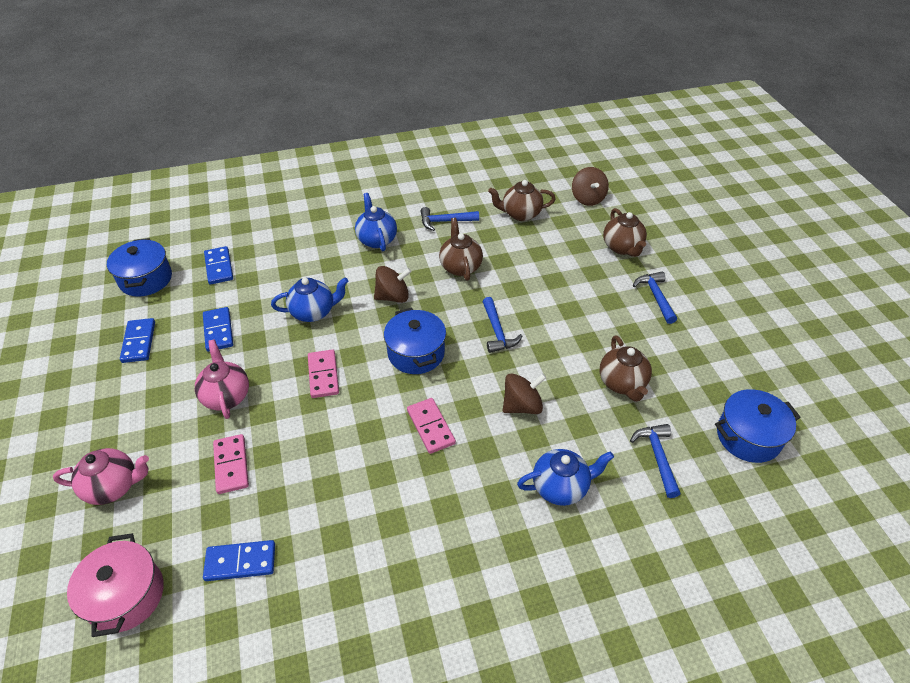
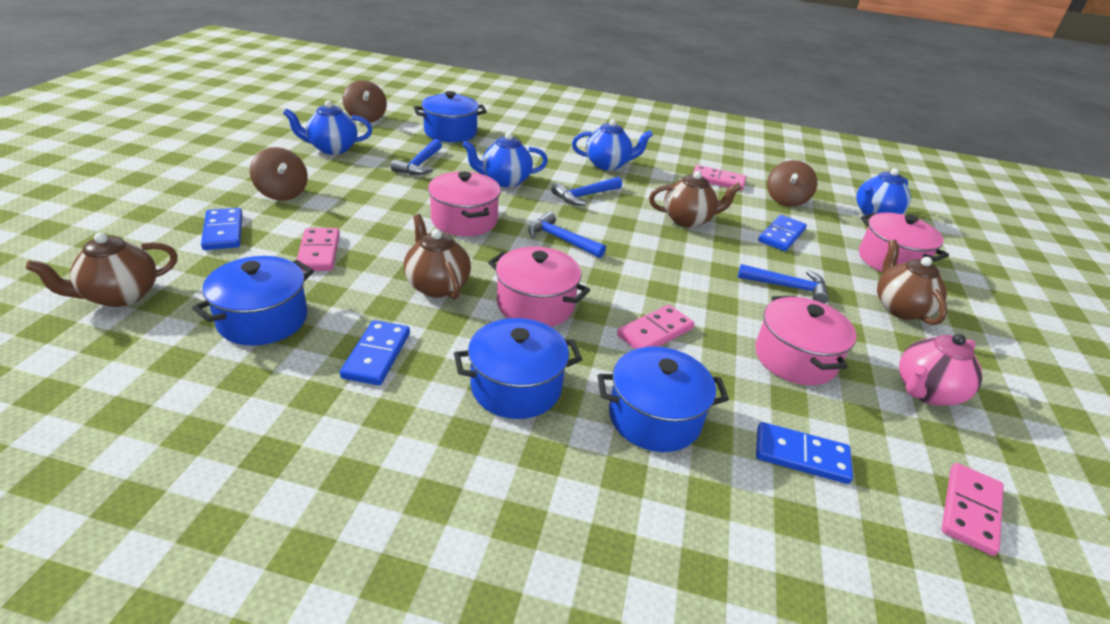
blue pot: 3 -> 4
blue teapot: 3 -> 4
pink domino: 3 -> 4
pink pot: 1 -> 4
pink teapot: 2 -> 1

